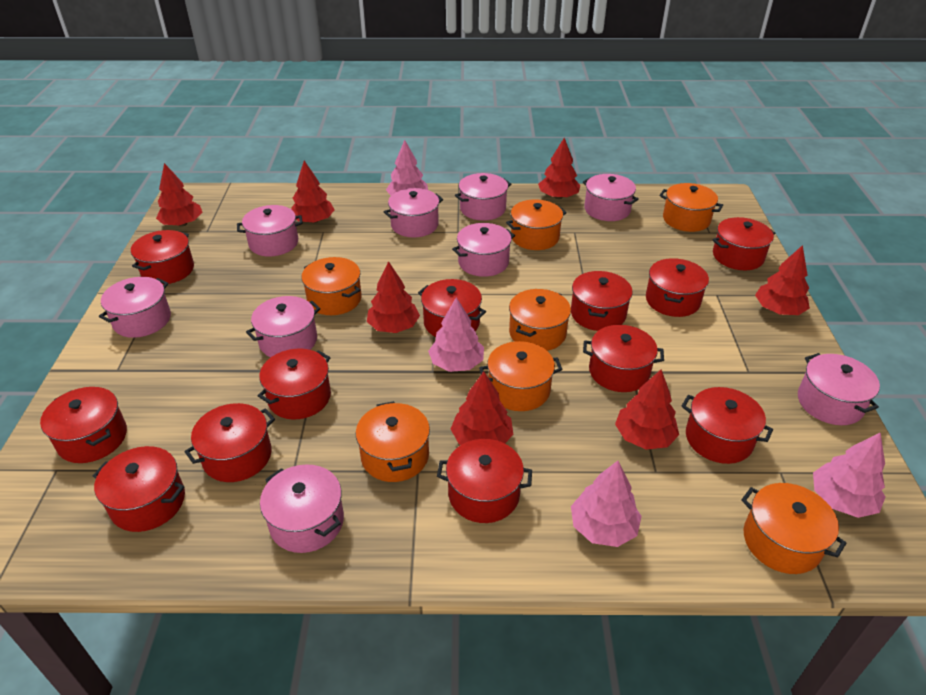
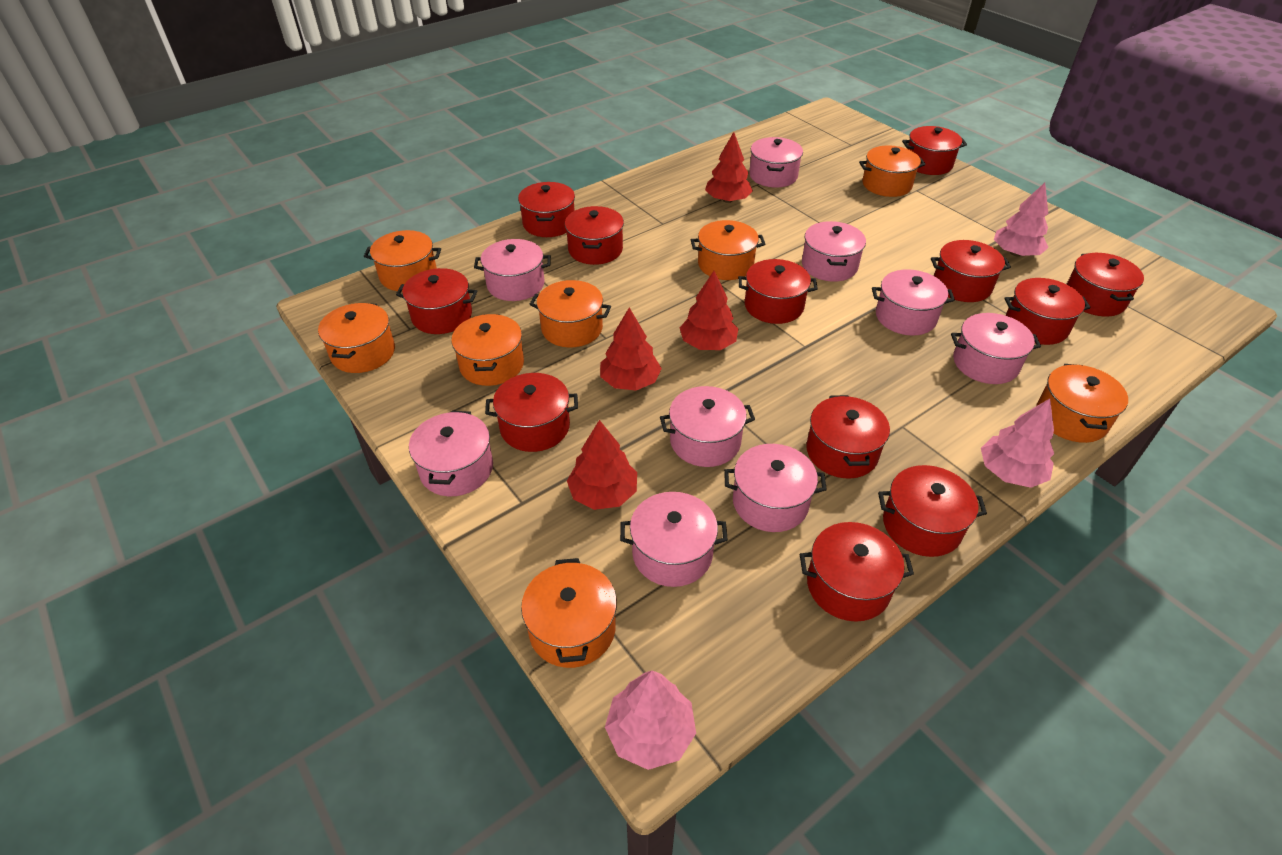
orange pot: 7 -> 8
pink tree: 4 -> 3
red tree: 7 -> 4

